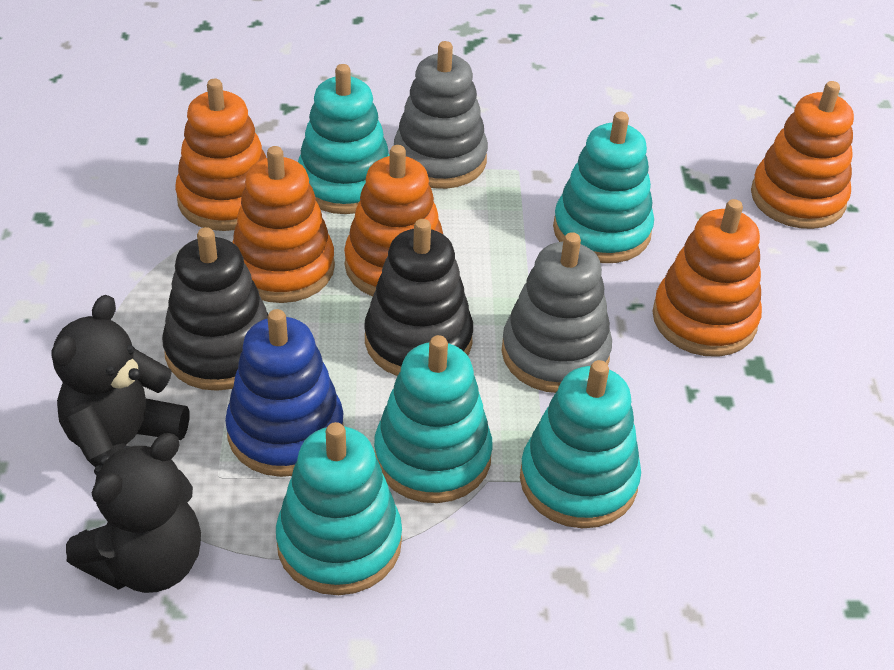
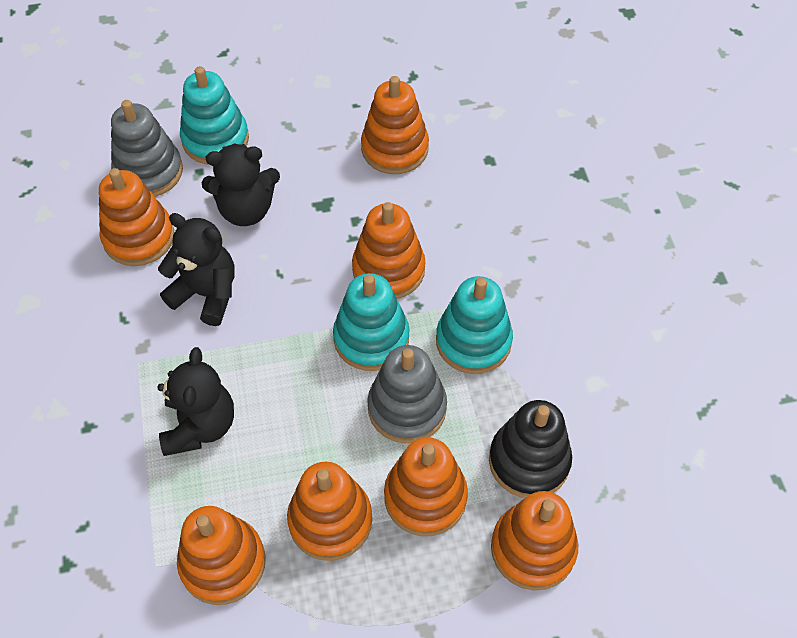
black stacking toy: 2 -> 1
black teddy bear: 2 -> 3
blue stacking toy: 1 -> 0
orange stacking toy: 5 -> 7
turquoise stacking toy: 5 -> 3

